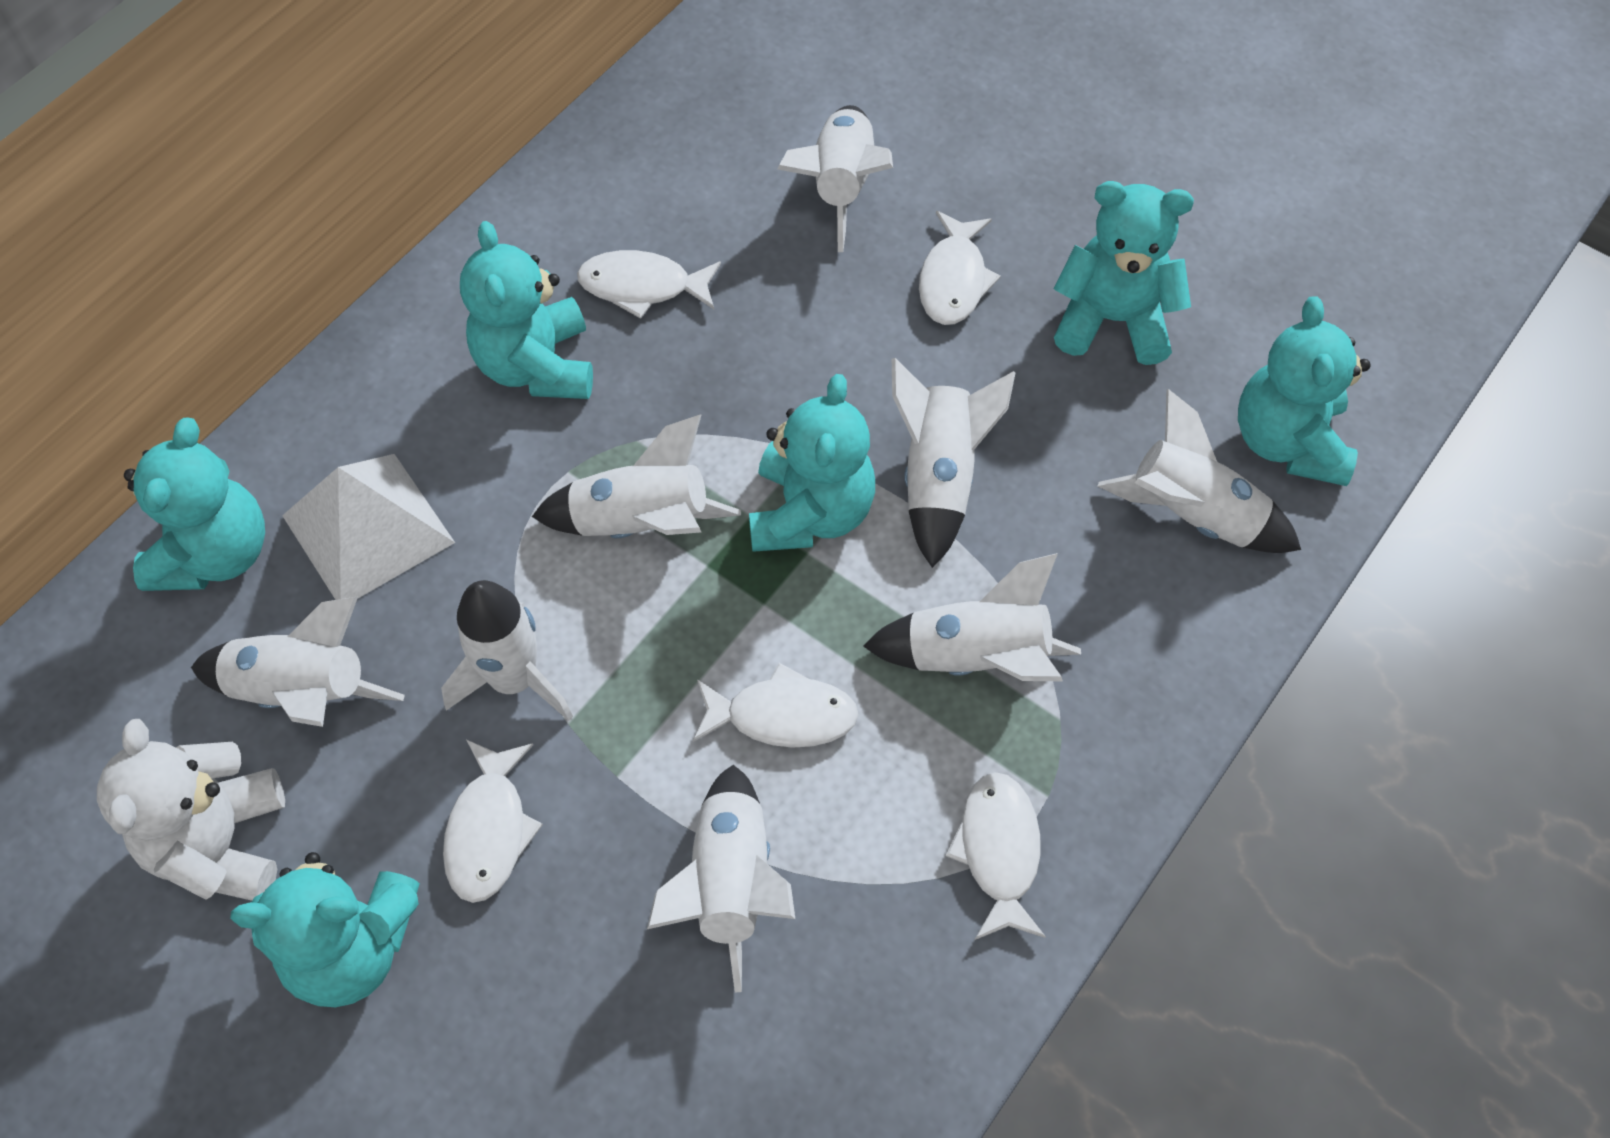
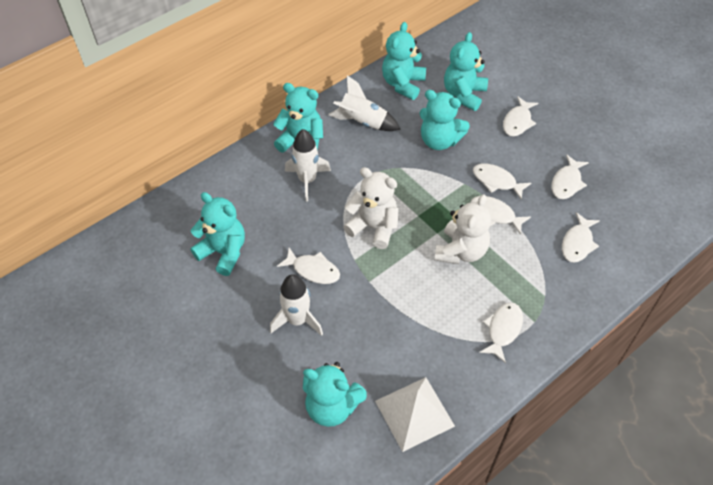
white fish: 5 -> 7
white rocket: 8 -> 3
white teddy bear: 1 -> 2

